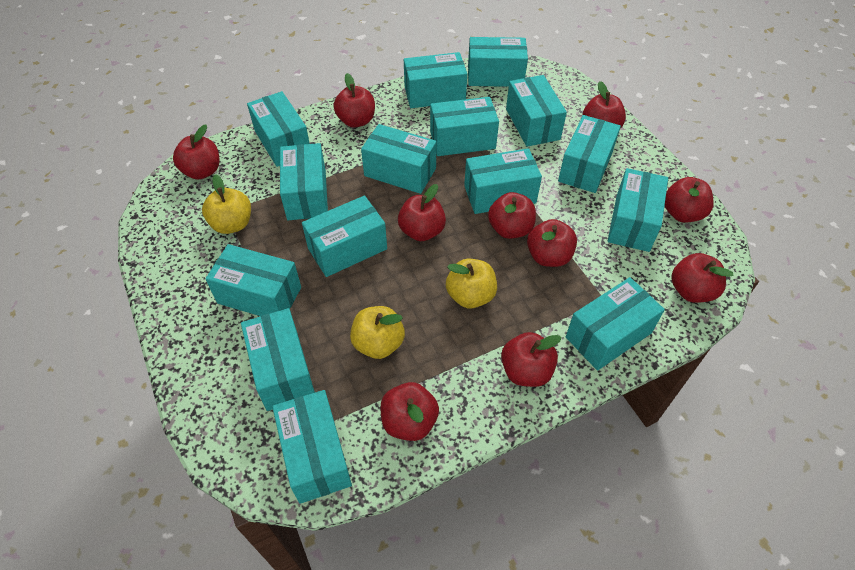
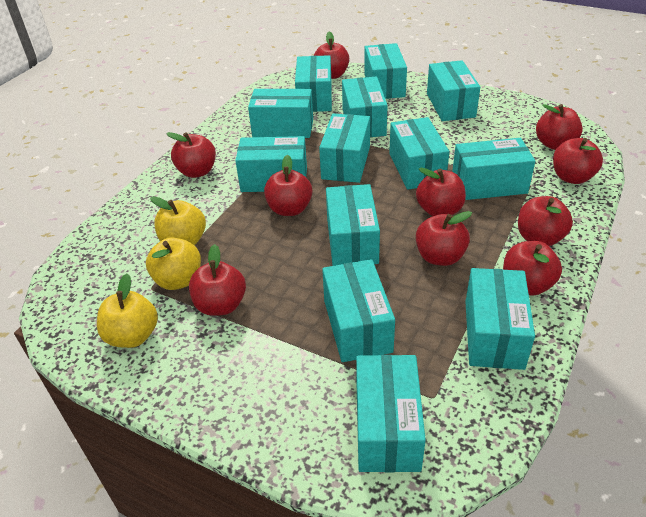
turquoise box: 15 -> 13

